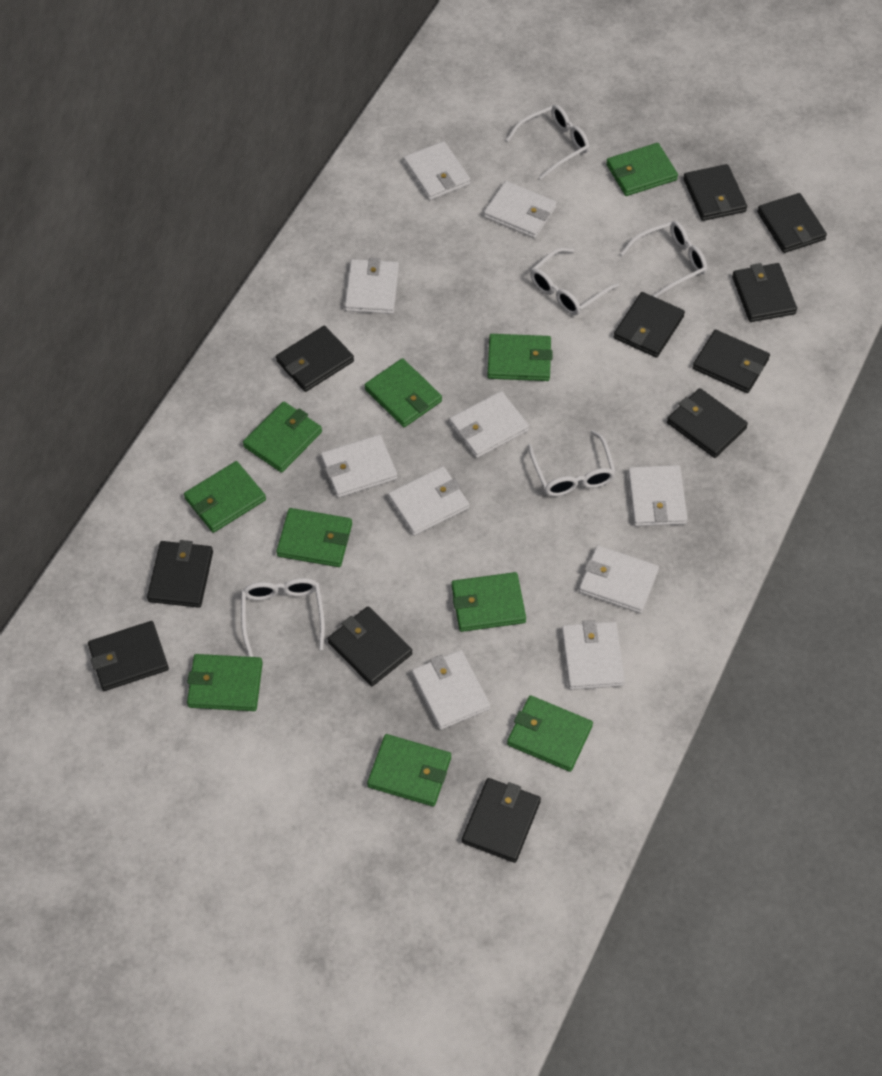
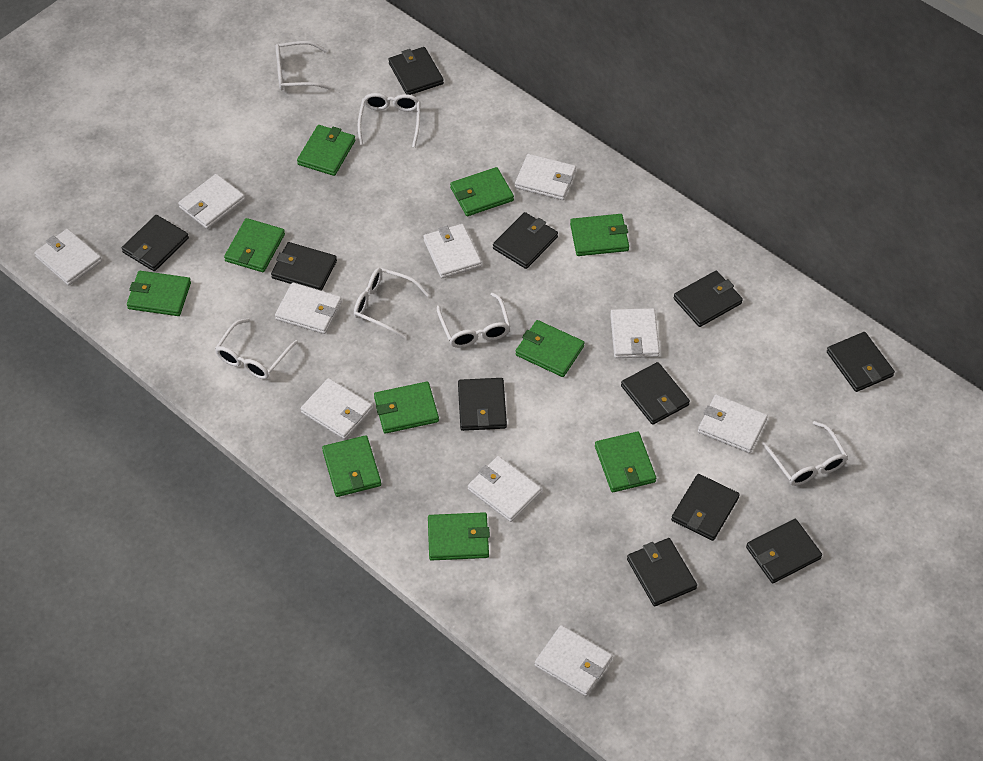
white glasses: 5 -> 6

